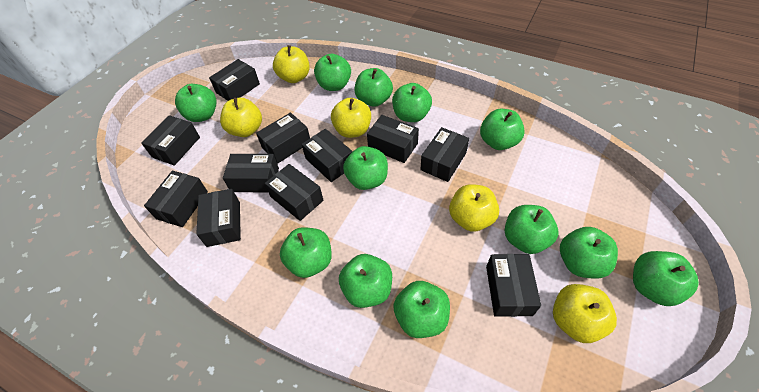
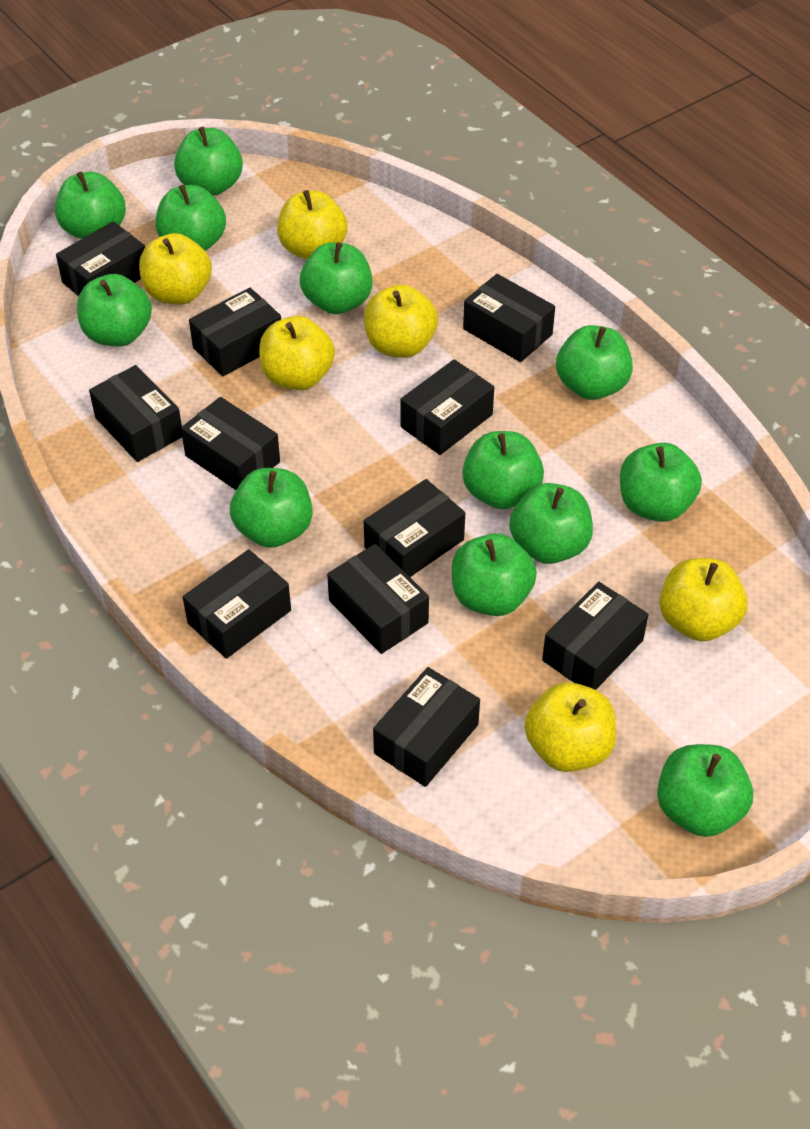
yellow apple: 5 -> 6

